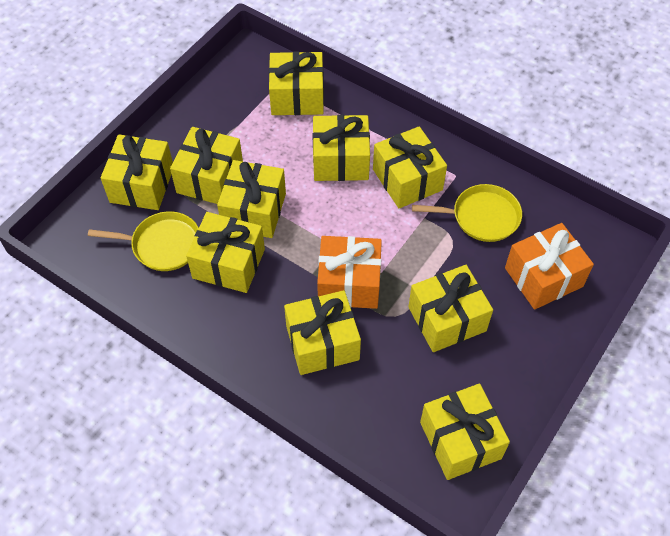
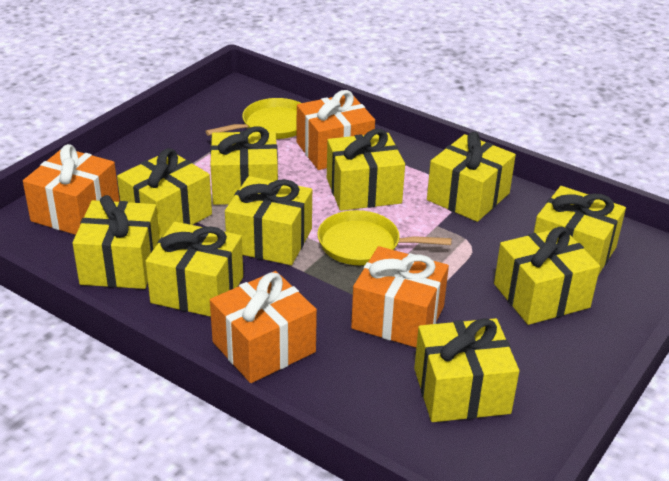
orange gift: 2 -> 4

